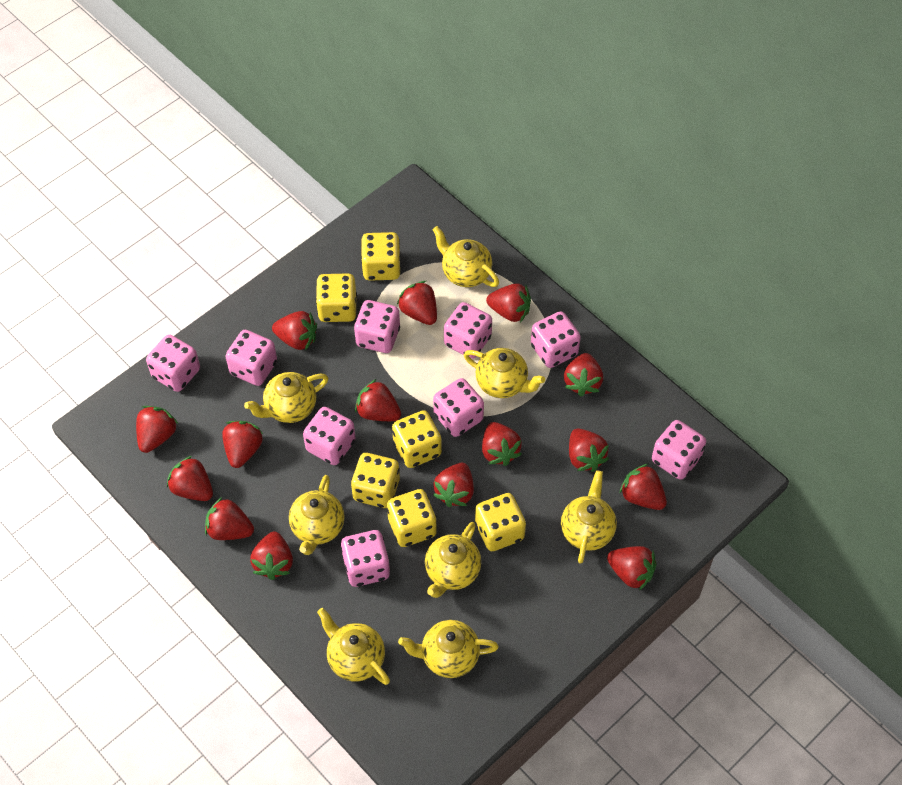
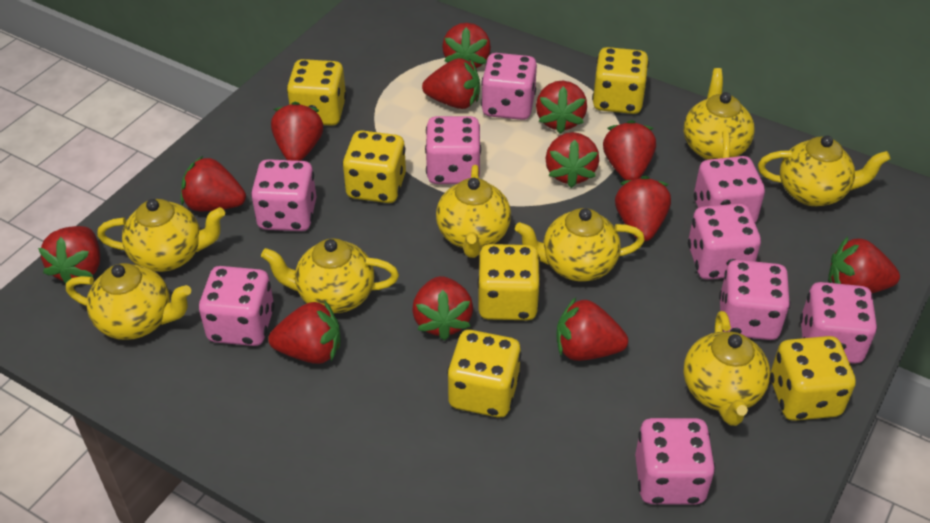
red strawberry: 15 -> 13

